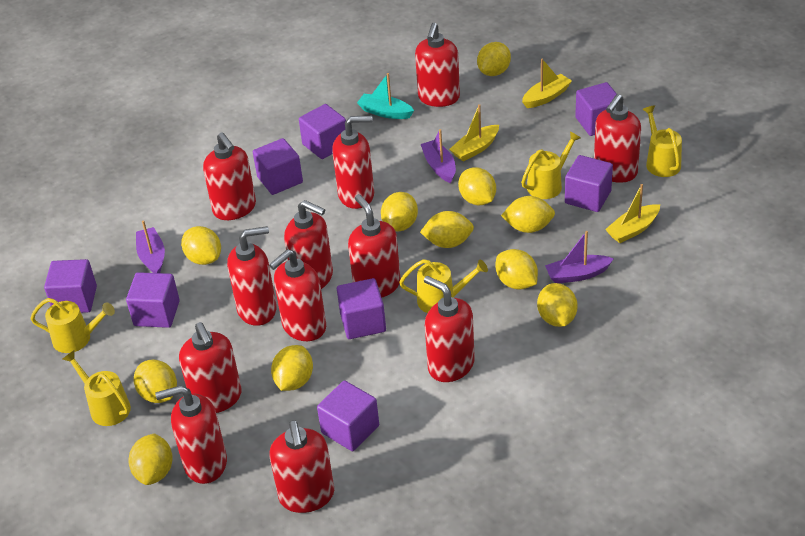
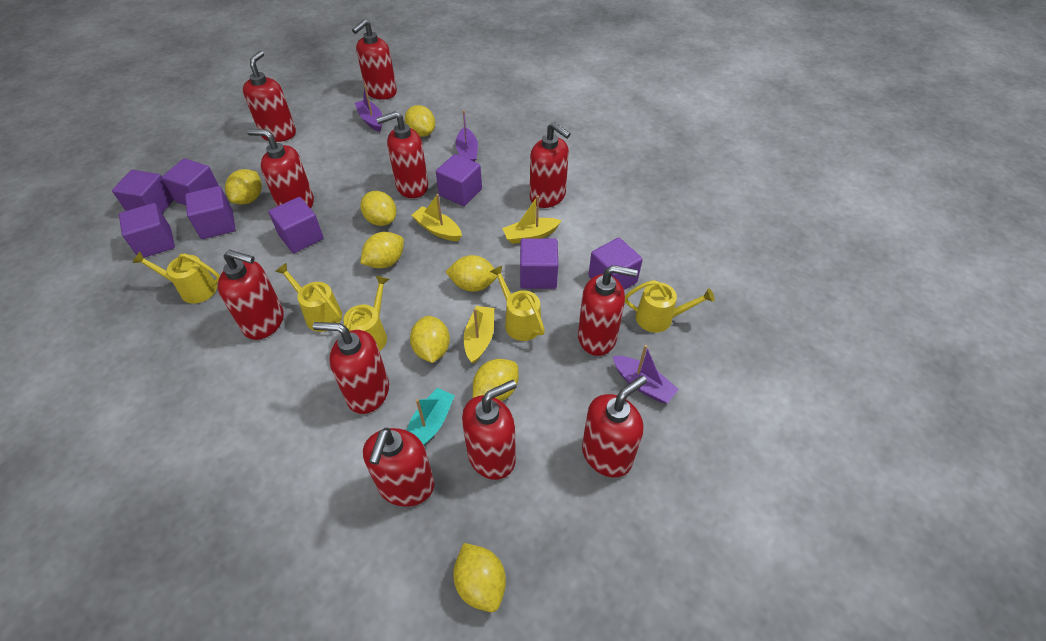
red soap dispenser: 12 -> 11
yellow lemon: 11 -> 8

